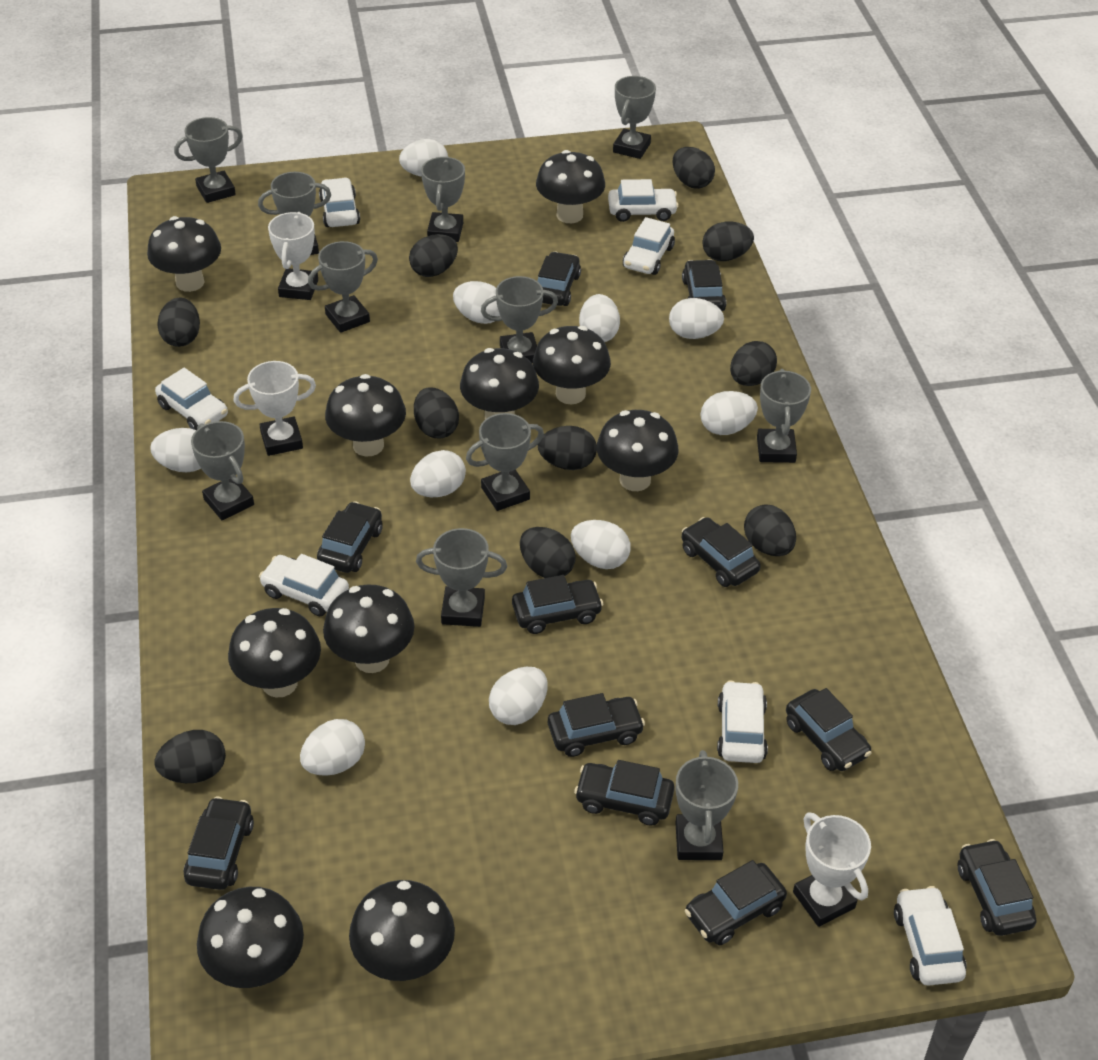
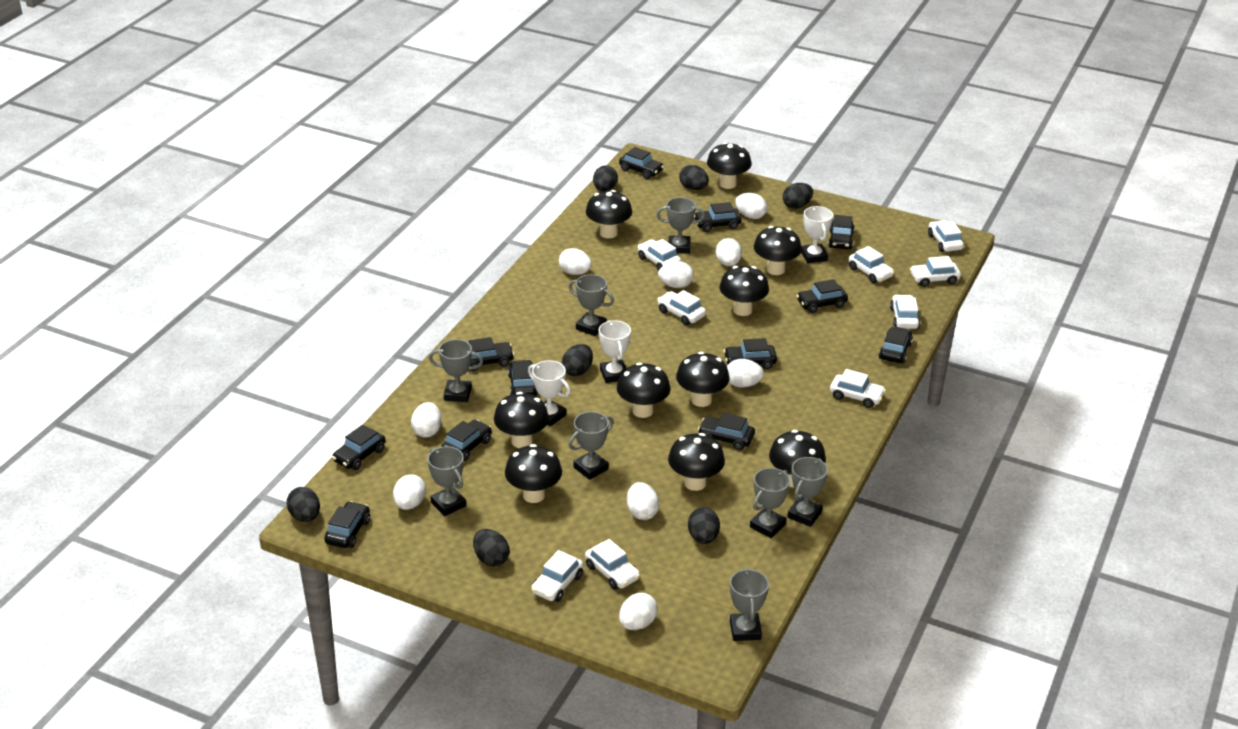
black car: 11 -> 12
black egg: 10 -> 7
grey trophy: 11 -> 8
white car: 7 -> 9
white egg: 10 -> 9

